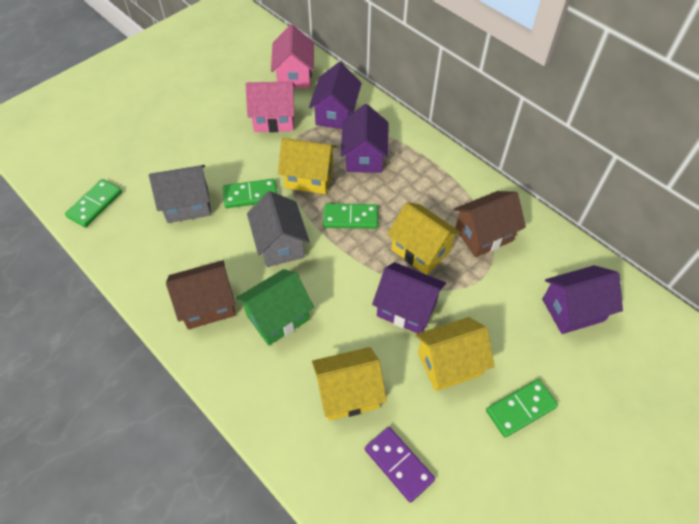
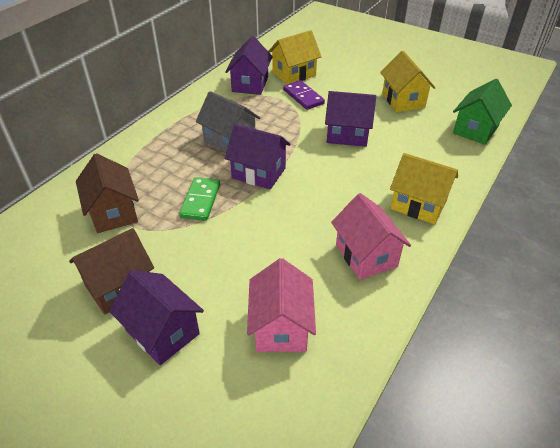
green domino: 4 -> 1
grey house: 2 -> 1
yellow house: 4 -> 3

